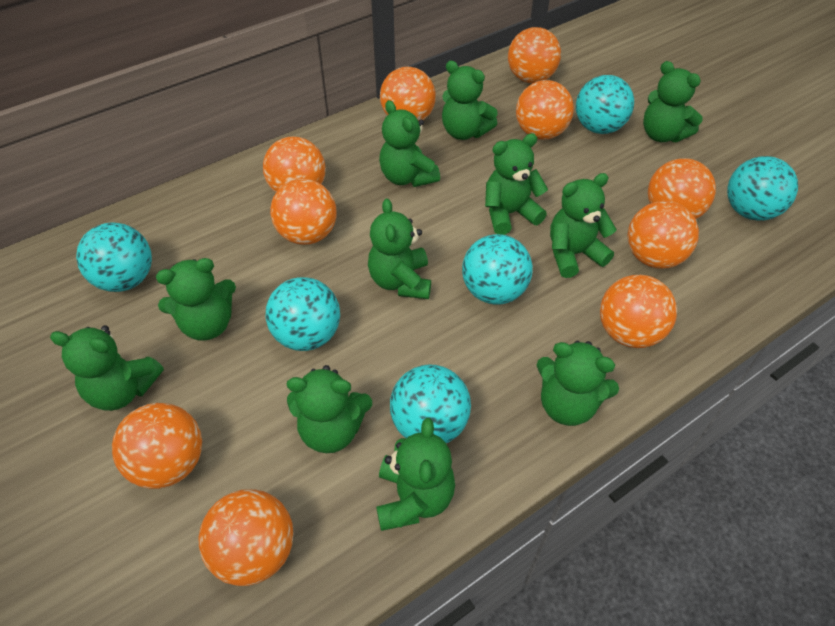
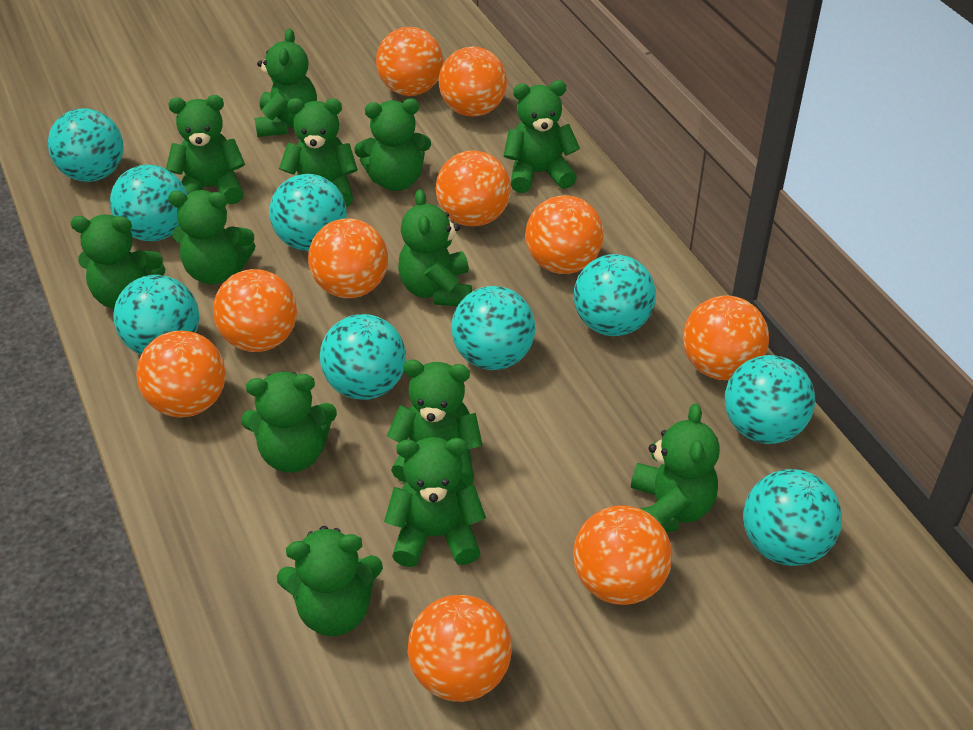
green teddy bear: 11 -> 13
turquoise ball: 6 -> 9

